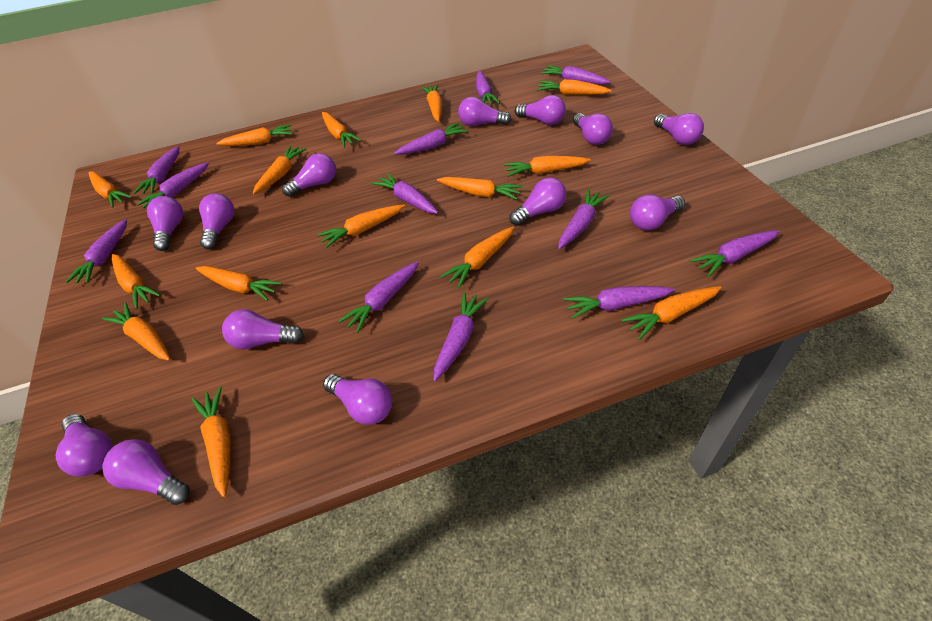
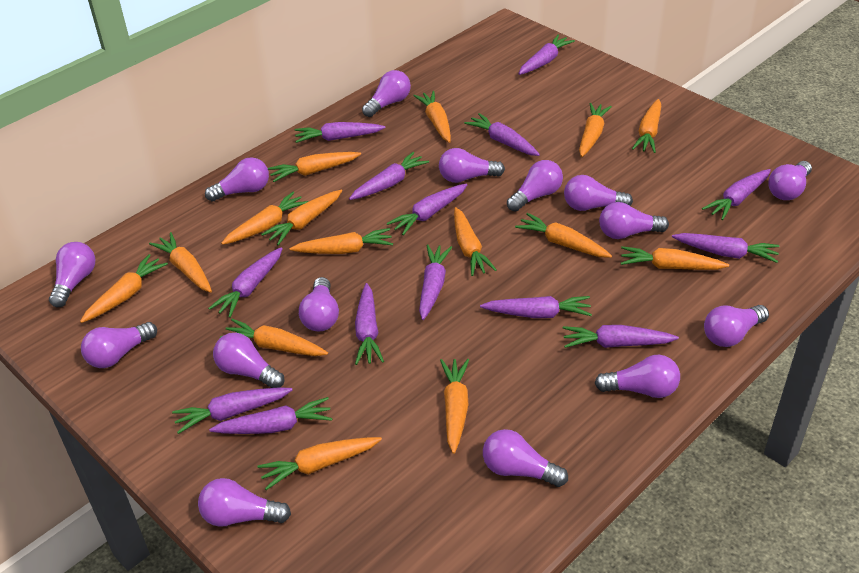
purple carrot: 12 -> 14
purple light bulb: 13 -> 15

